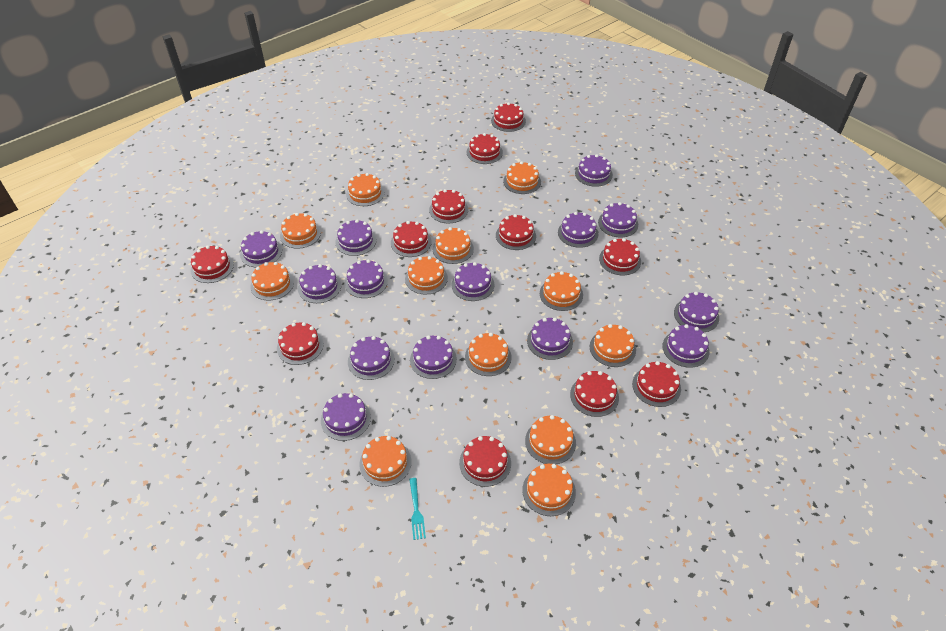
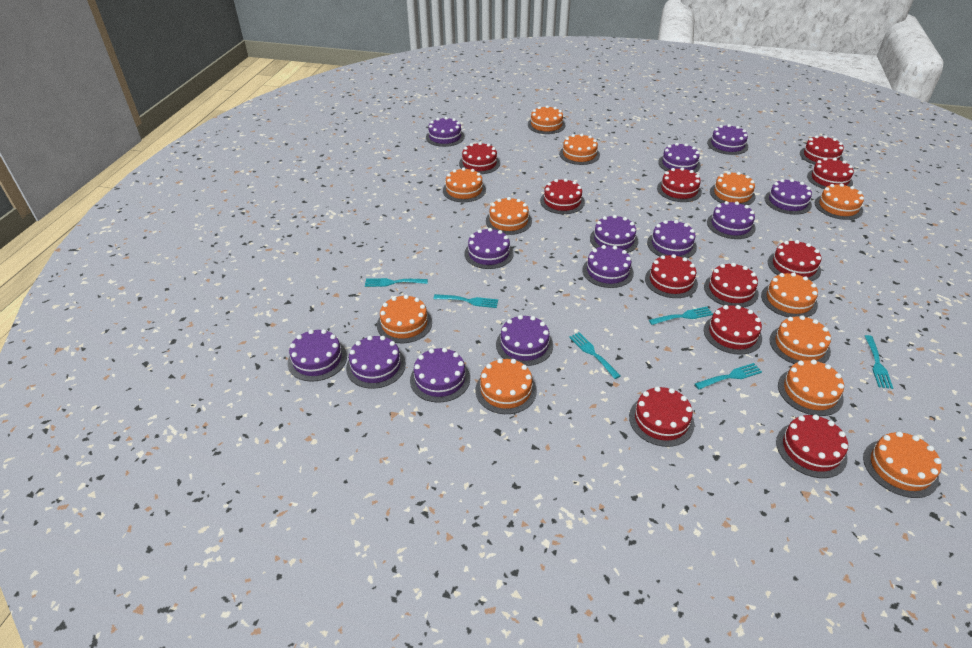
purple cake: 14 -> 13
turquoise fork: 1 -> 6

